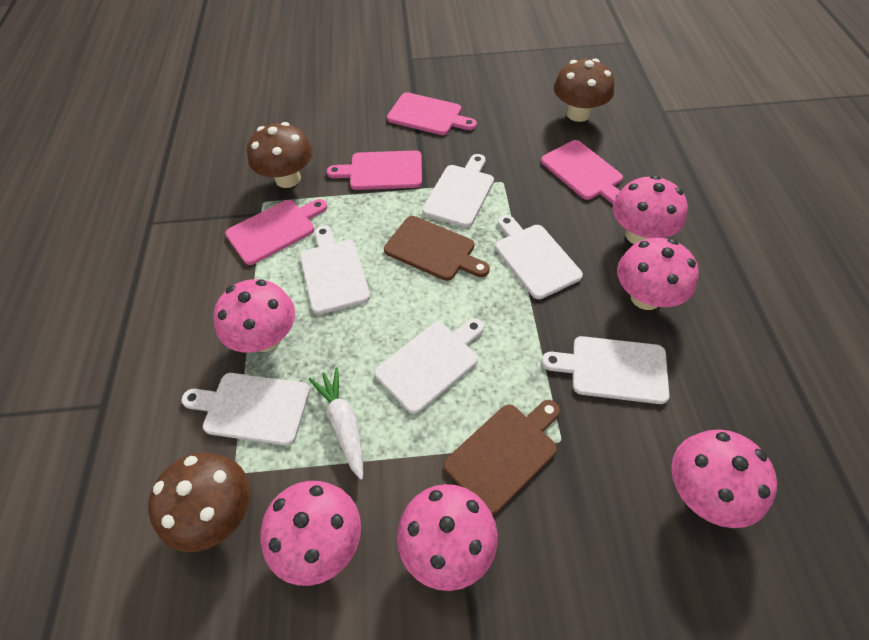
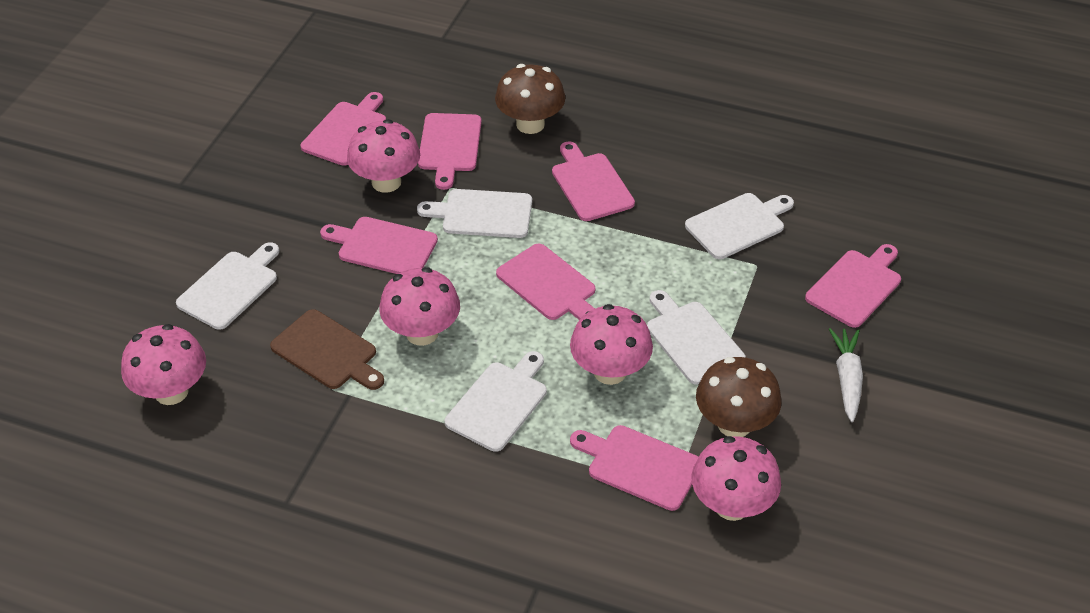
brown cutting board: 2 -> 1
brown mushroom: 3 -> 2
pink cutting board: 4 -> 7
pink mushroom: 6 -> 5
white cutting board: 6 -> 5

